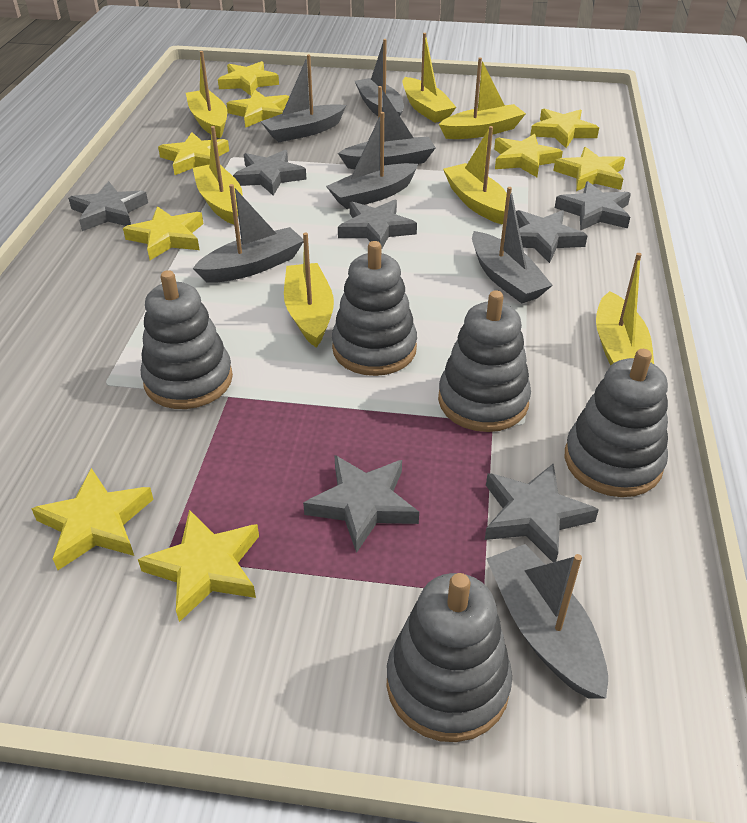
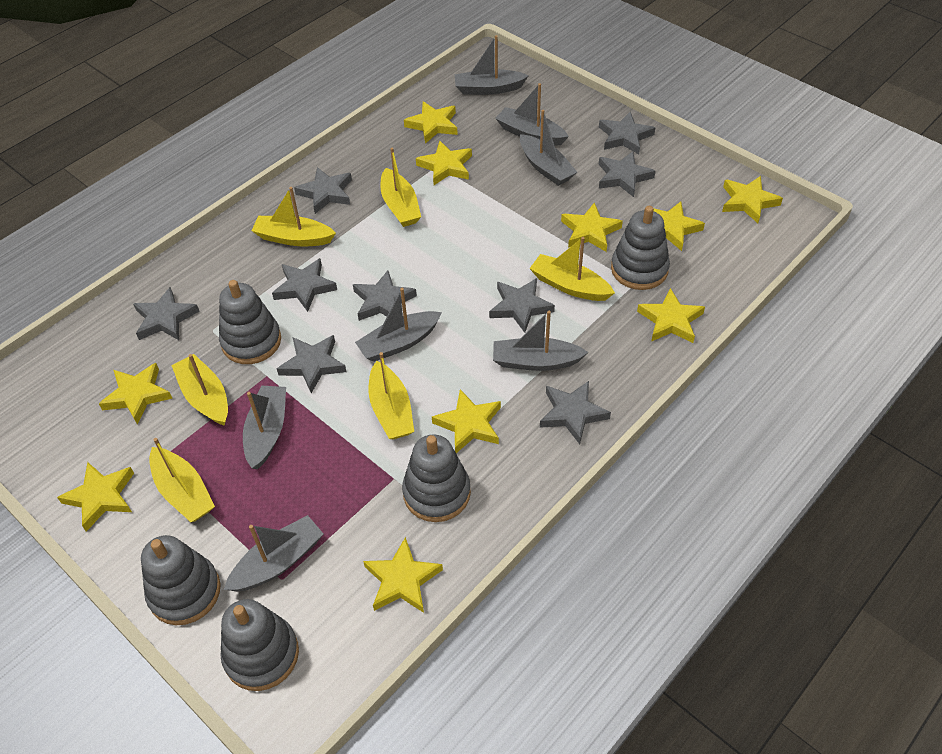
grey star: 7 -> 9
yellow boat: 7 -> 6
yellow star: 9 -> 10

